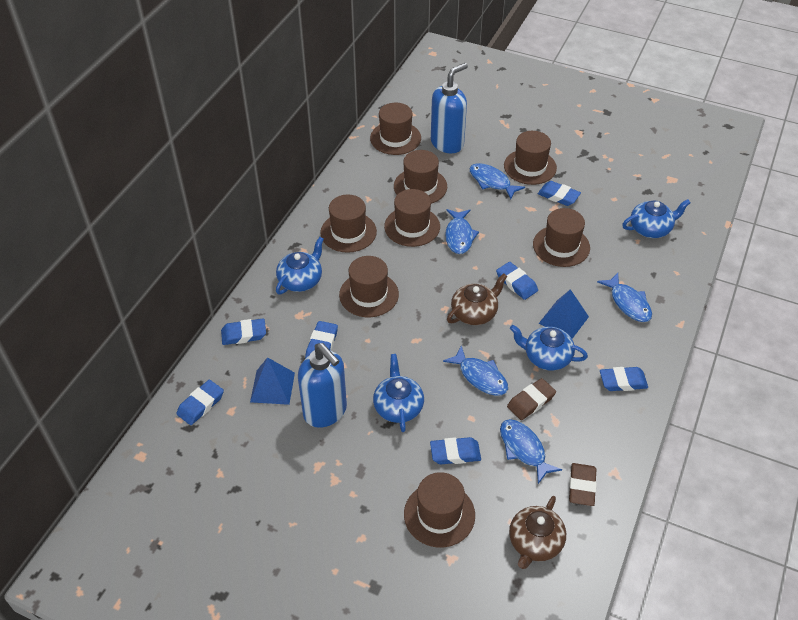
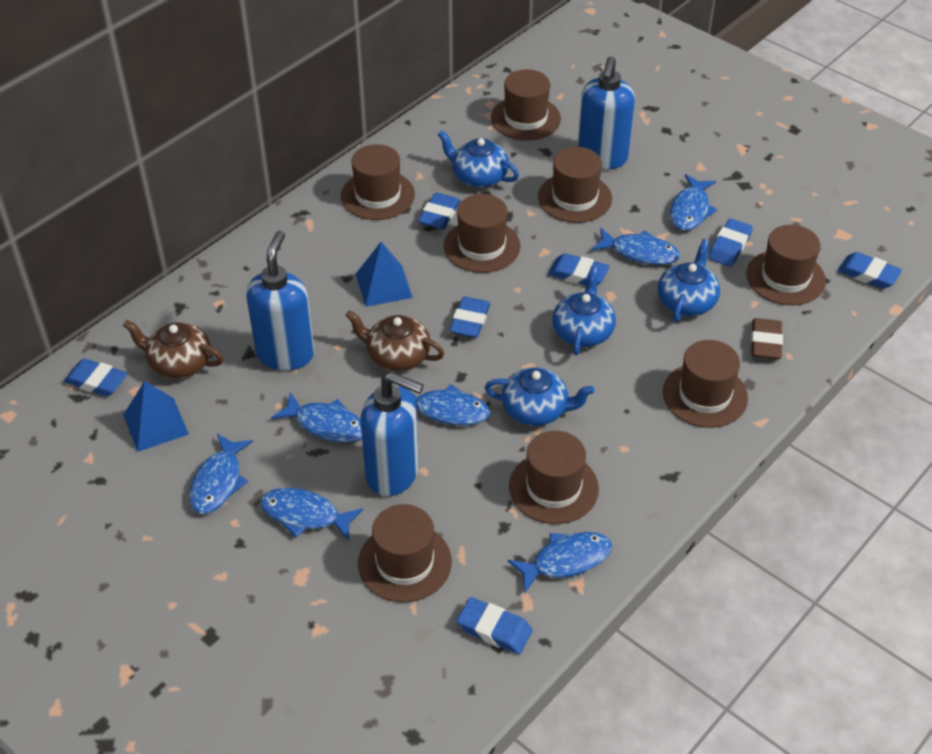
blue fish: 5 -> 7
blue soap dispenser: 2 -> 3
brown eraser: 2 -> 1

